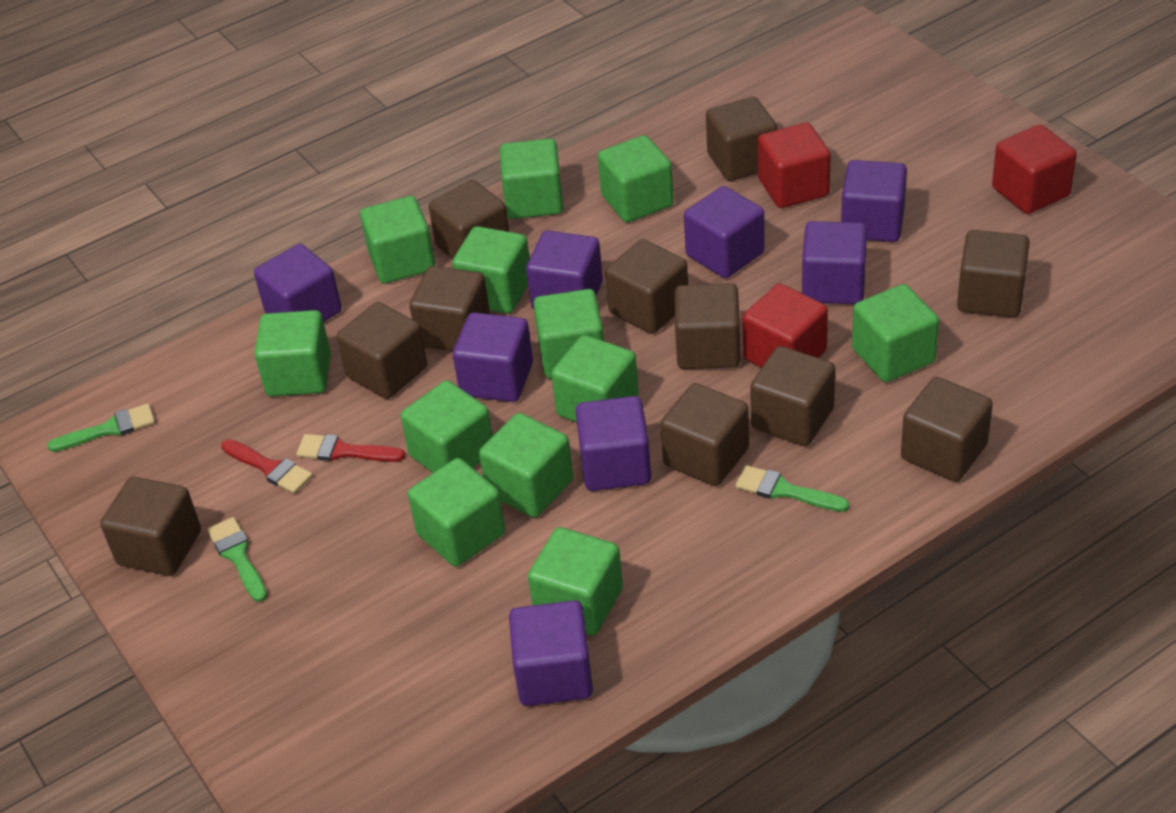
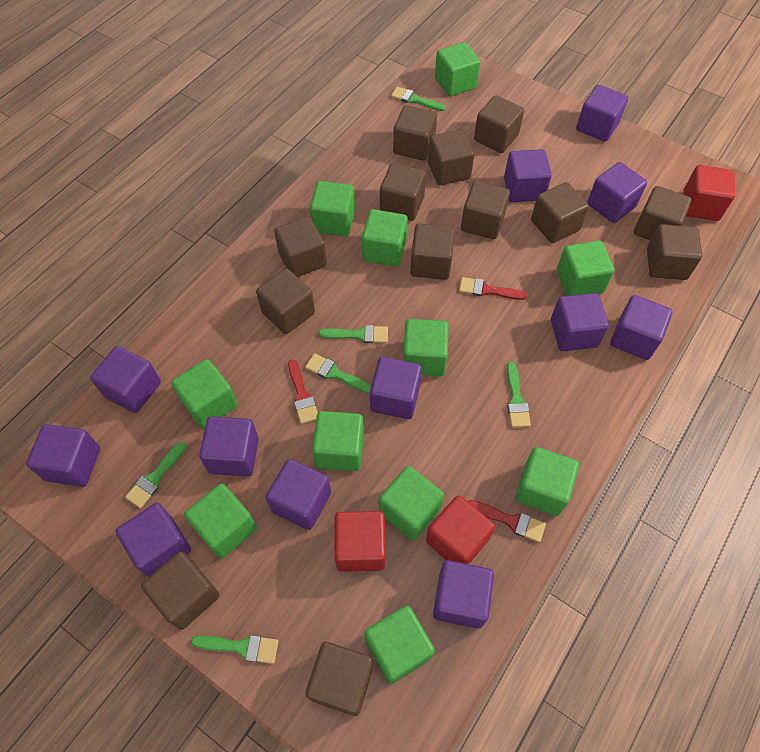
brown cube: 11 -> 13
green brush: 3 -> 6
green cube: 12 -> 11
purple cube: 8 -> 12
red brush: 2 -> 3

